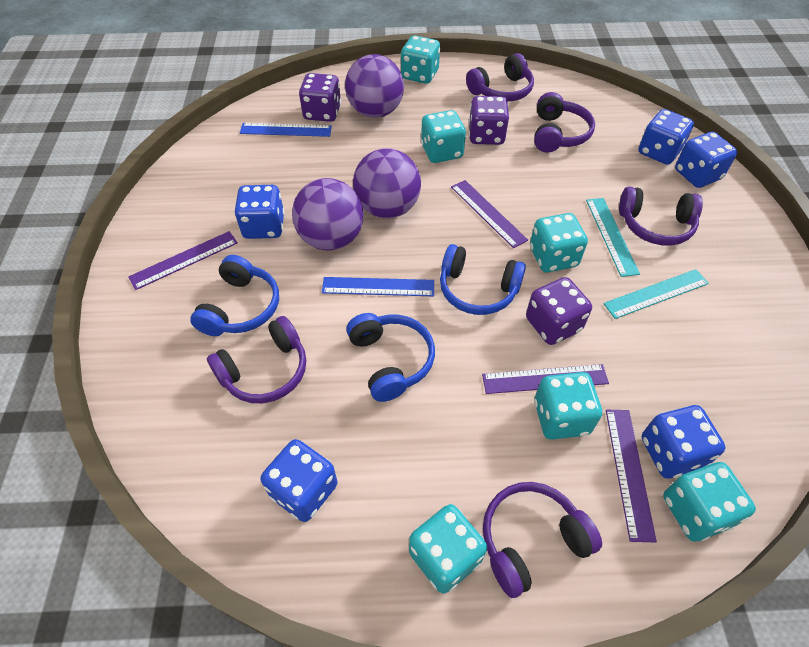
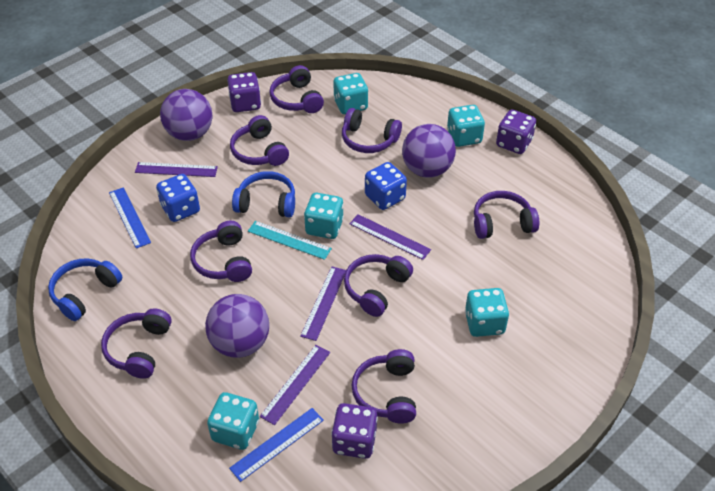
blue dice: 5 -> 2
blue headphones: 3 -> 2
purple headphones: 5 -> 8
turquoise dice: 6 -> 5
turquoise ruler: 2 -> 1

